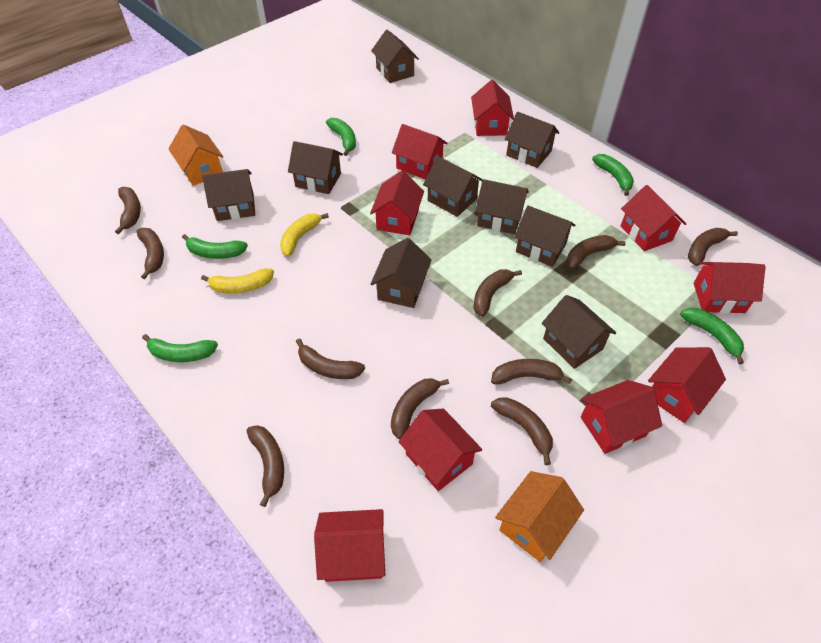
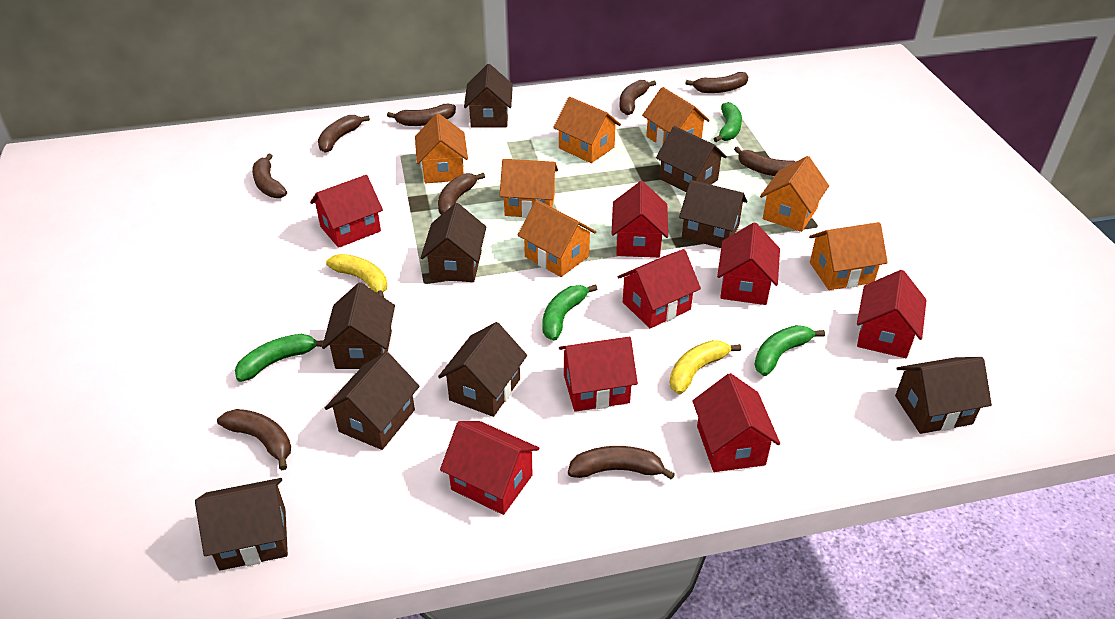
brown banana: 10 -> 9
green banana: 5 -> 4
orange house: 2 -> 7
red house: 9 -> 8

